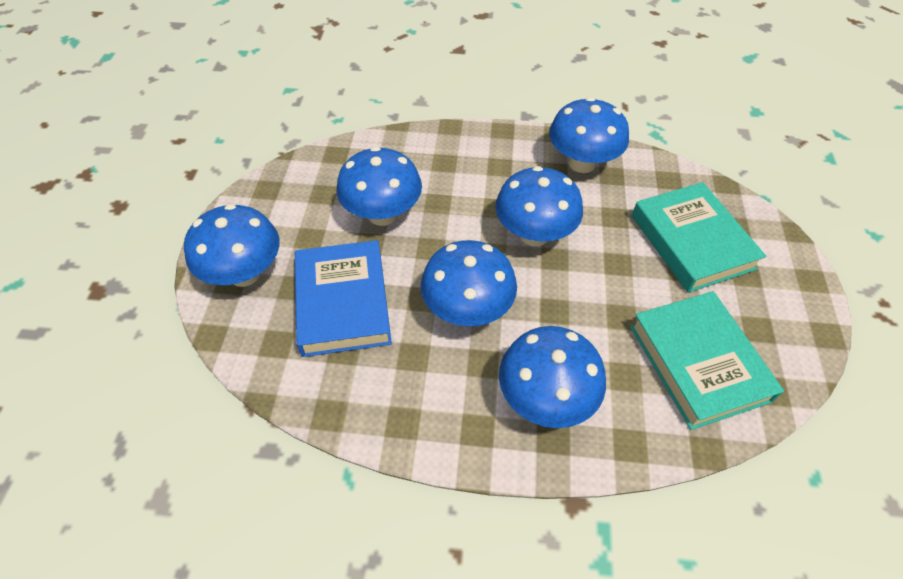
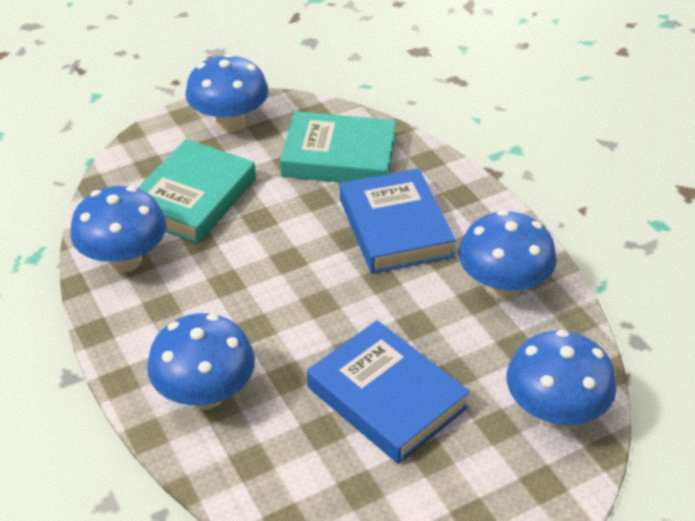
blue book: 1 -> 2
blue mushroom: 6 -> 5

